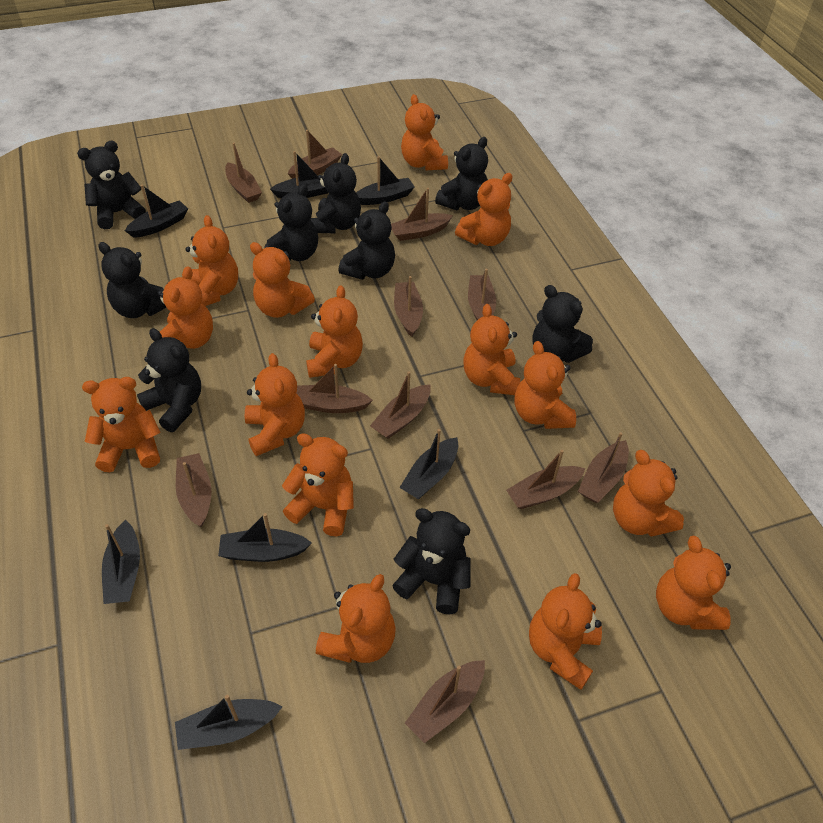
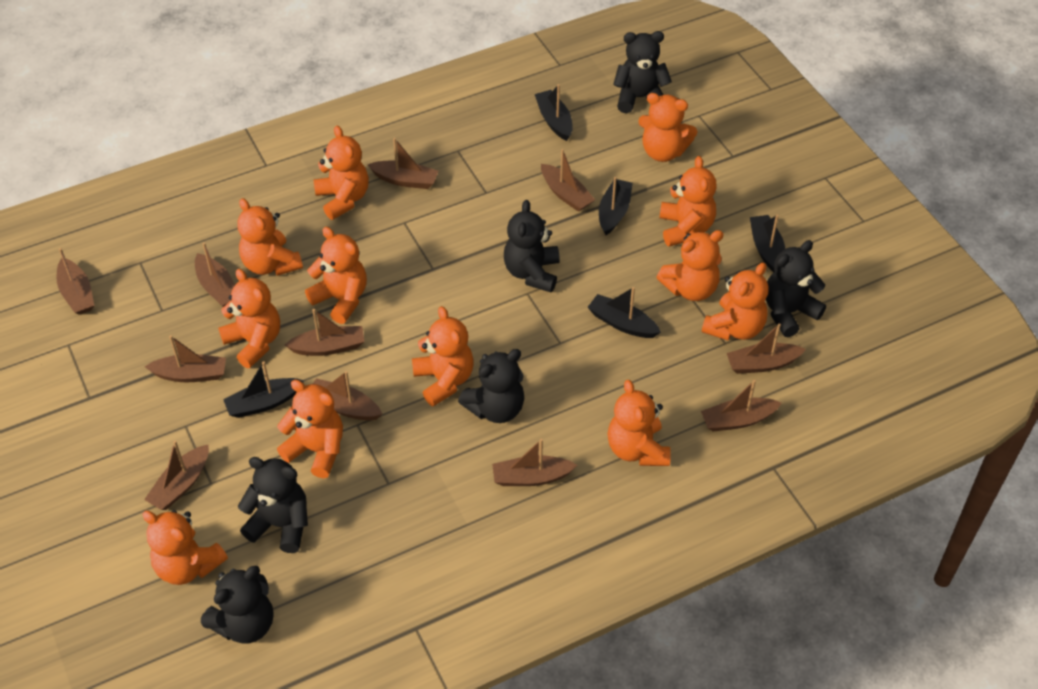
black boat: 7 -> 5
black teddy bear: 9 -> 6
orange teddy bear: 15 -> 12

